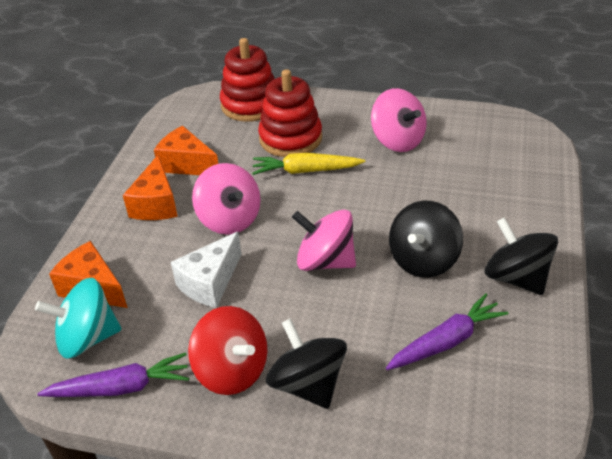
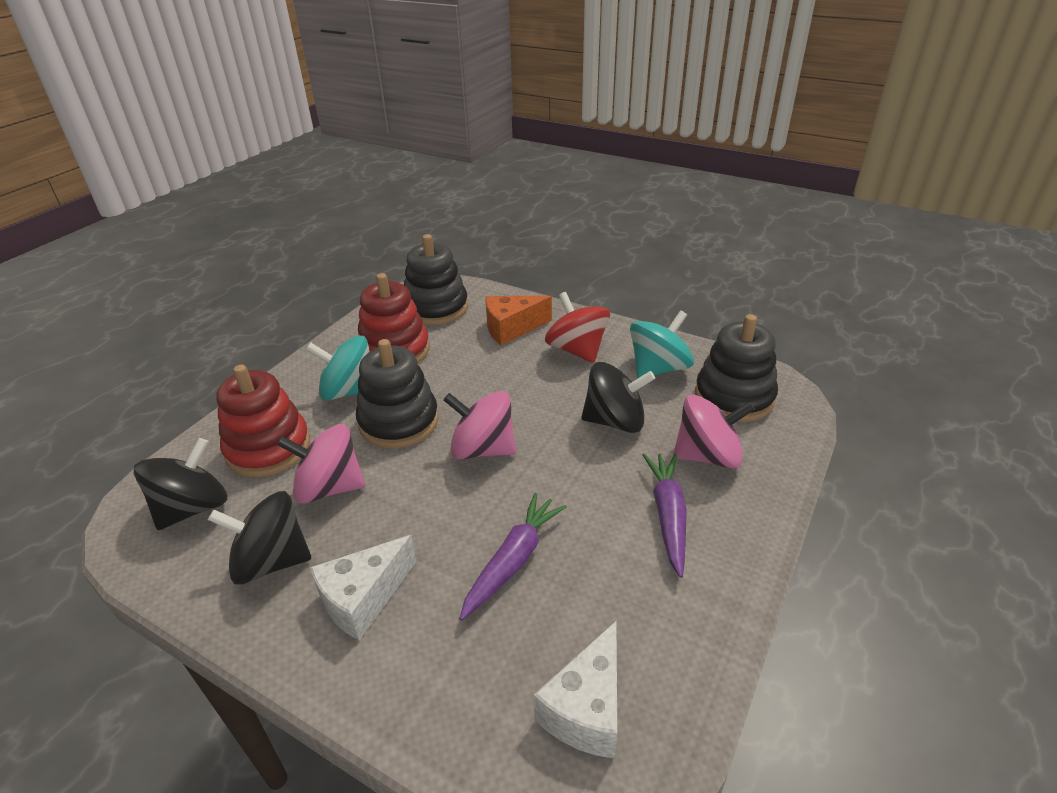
black stacking toy: 0 -> 3
orange cheese: 3 -> 1
turquoise spinning top: 1 -> 2
white cheese: 1 -> 2
yellow carrot: 1 -> 0

